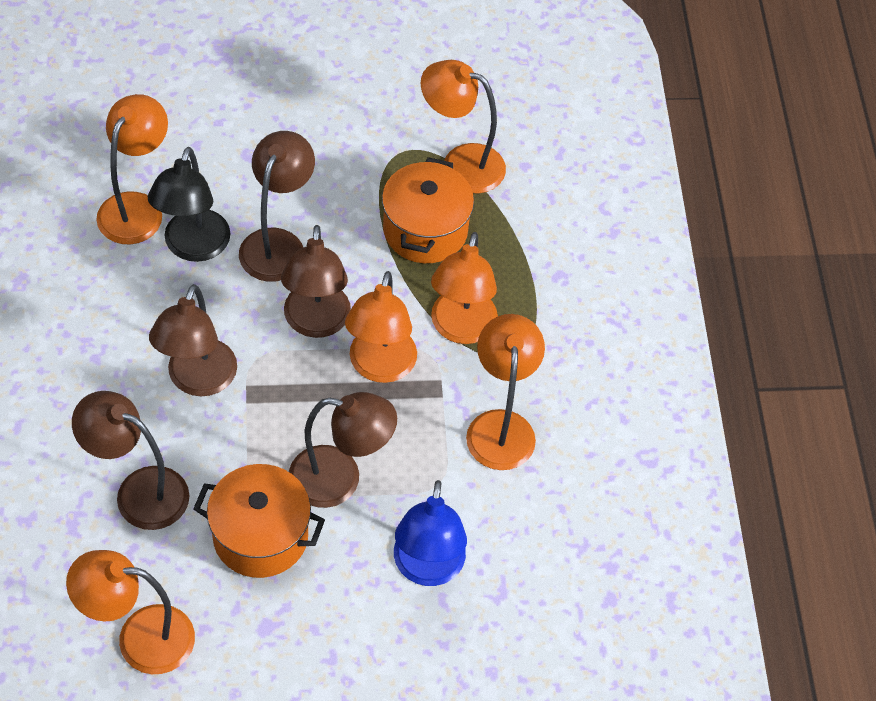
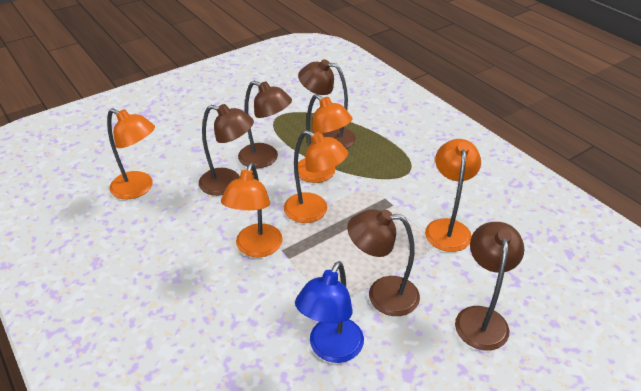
black lamp: 1 -> 0
orange lamp: 6 -> 5
orange pot: 2 -> 0

